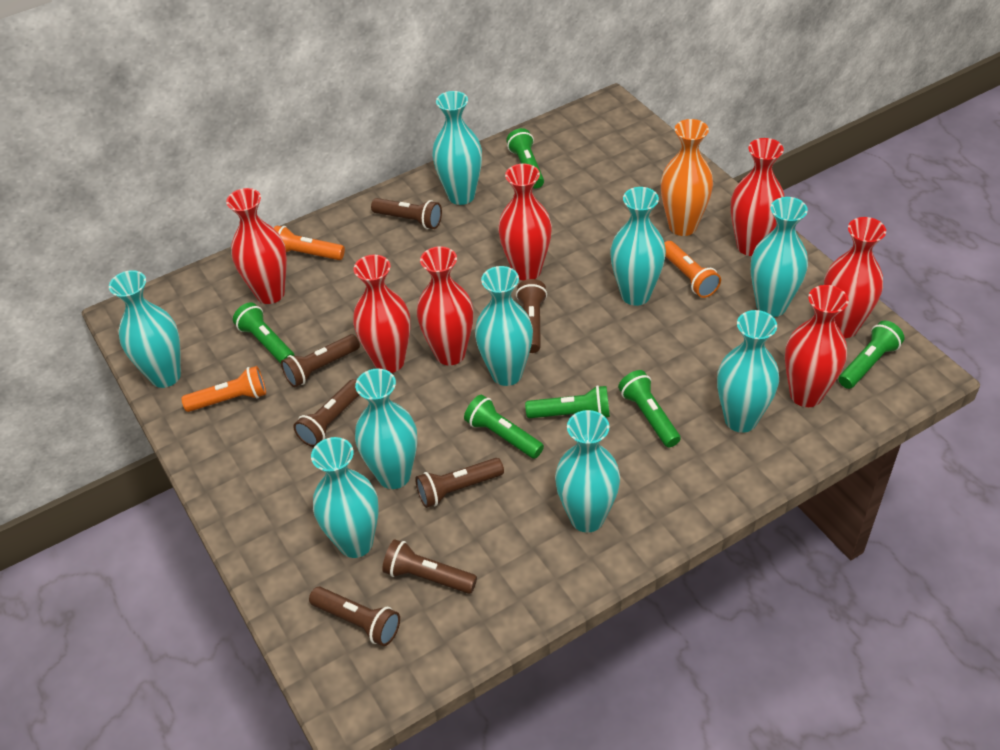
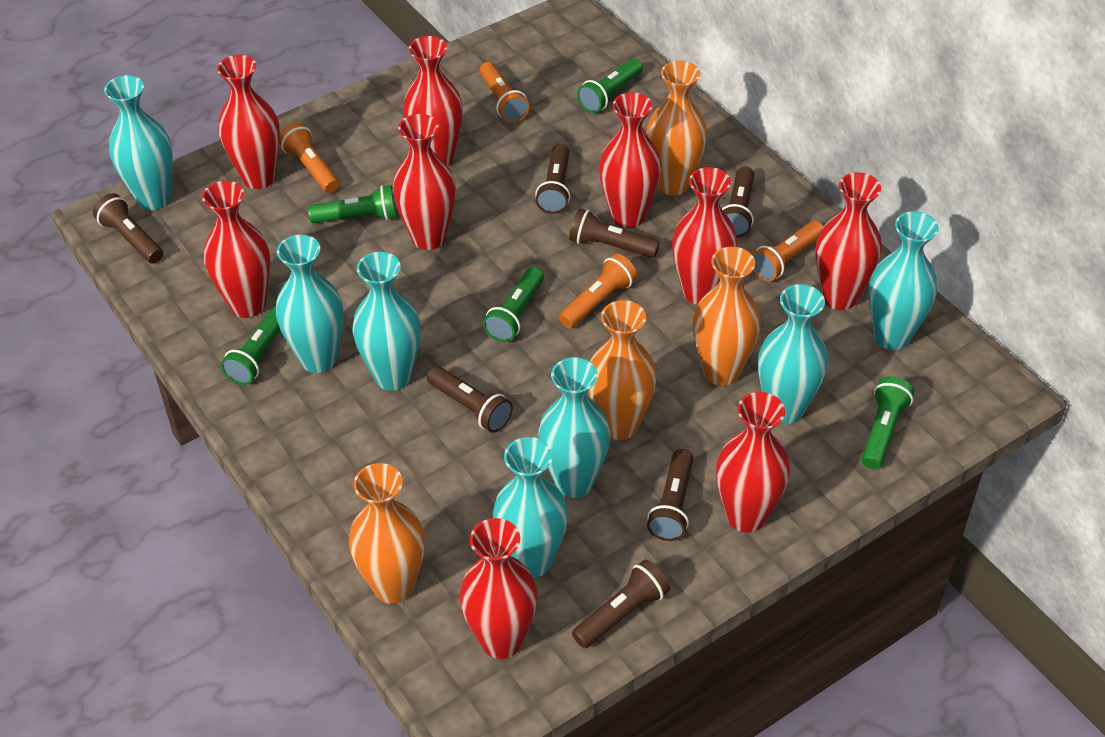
green flashlight: 6 -> 5
orange flashlight: 3 -> 4
orange vase: 1 -> 4
red vase: 7 -> 9
turquoise vase: 9 -> 7

